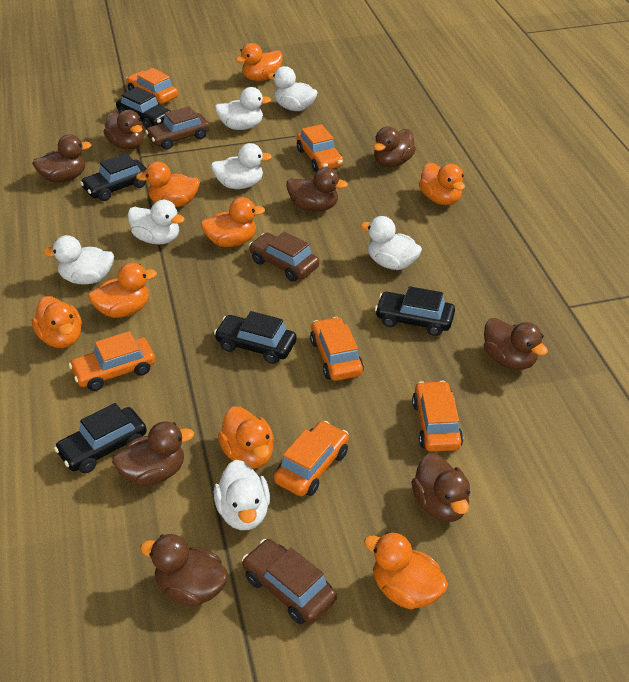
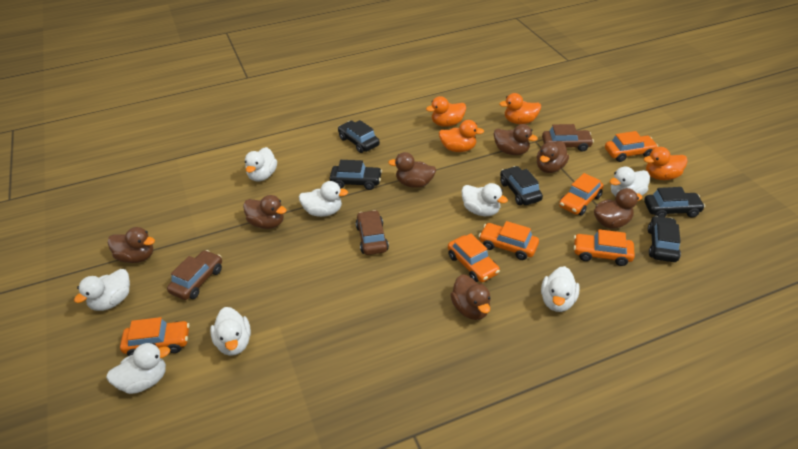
brown duck: 8 -> 7
orange duck: 8 -> 4
white duck: 7 -> 8

